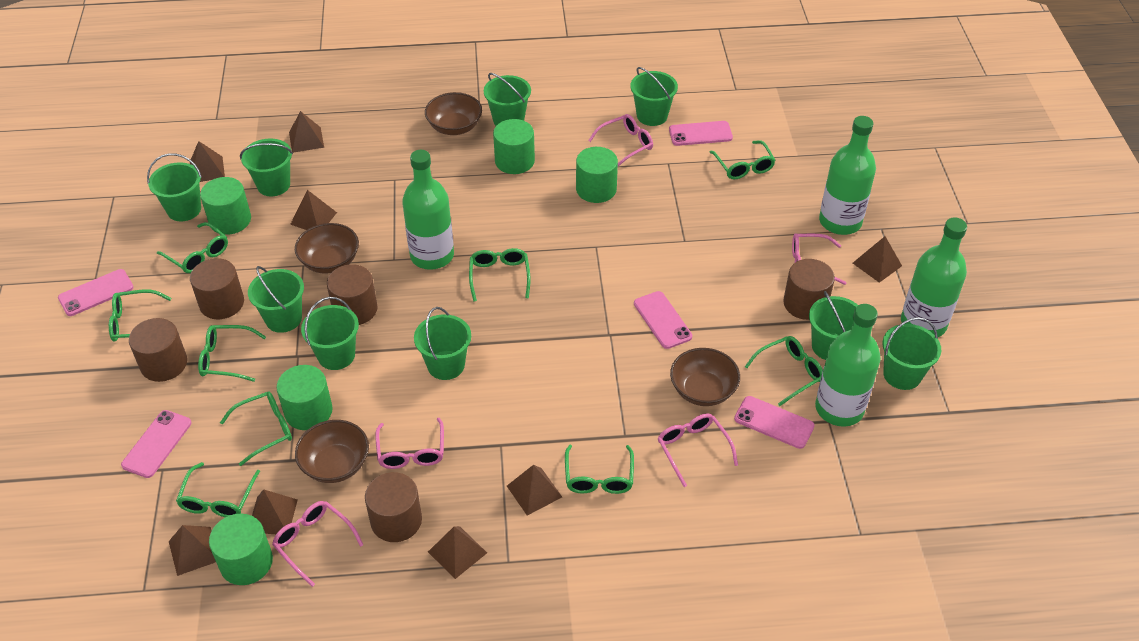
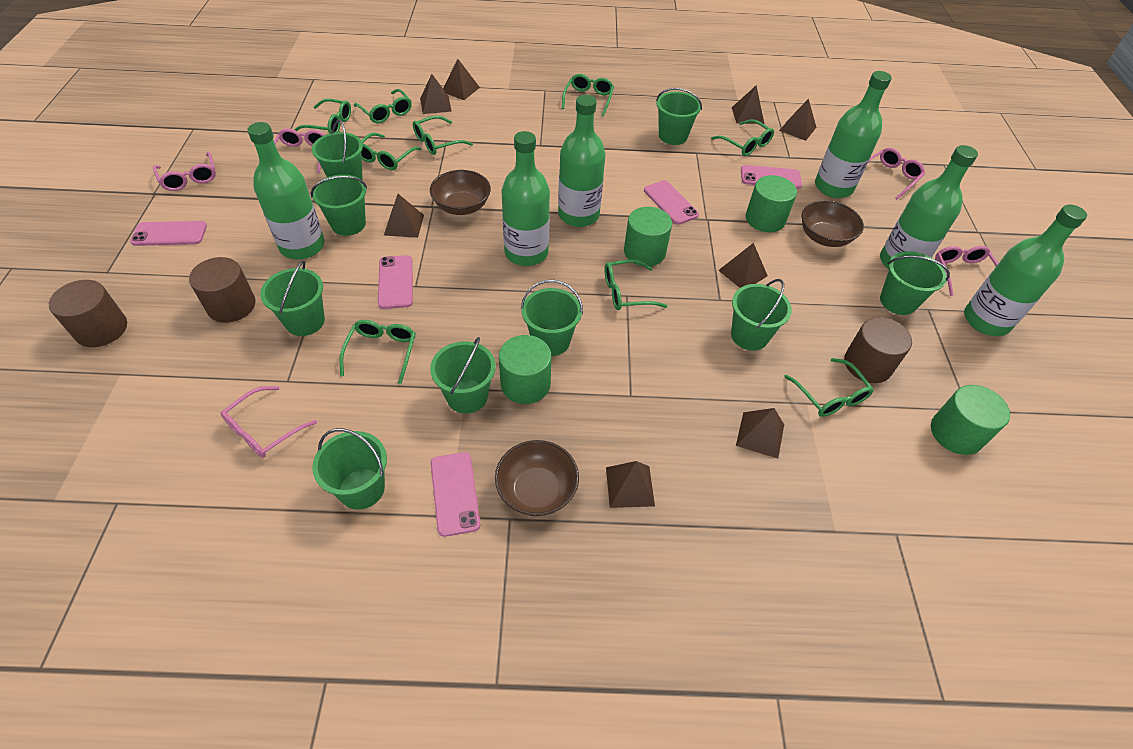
brown bowl: 4 -> 3
brown cylinder: 5 -> 3
green bottle: 4 -> 6
green cylinder: 5 -> 4

